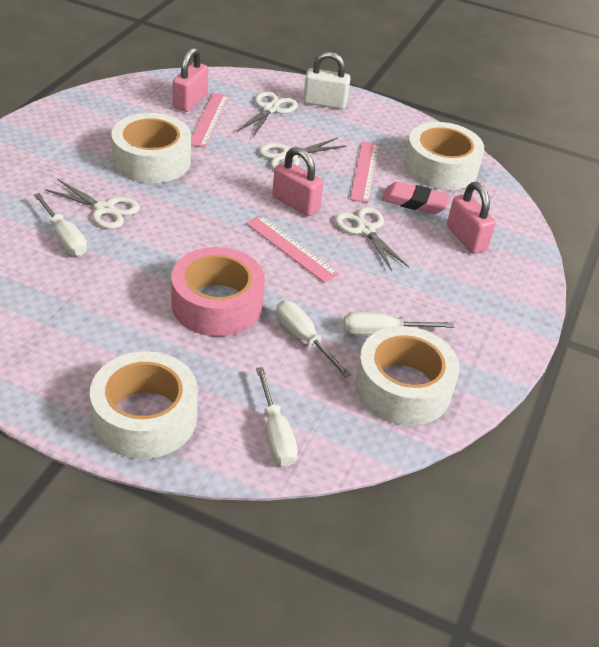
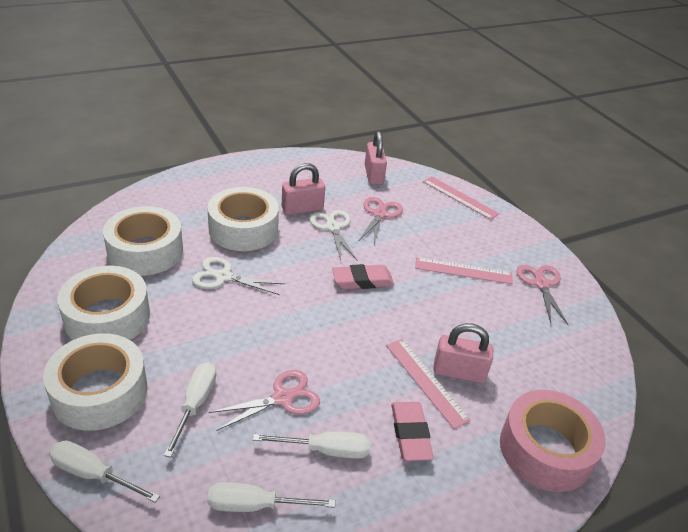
pink eraser: 1 -> 2
pink scissors: 0 -> 3
white padlock: 1 -> 0
white scissors: 4 -> 2

